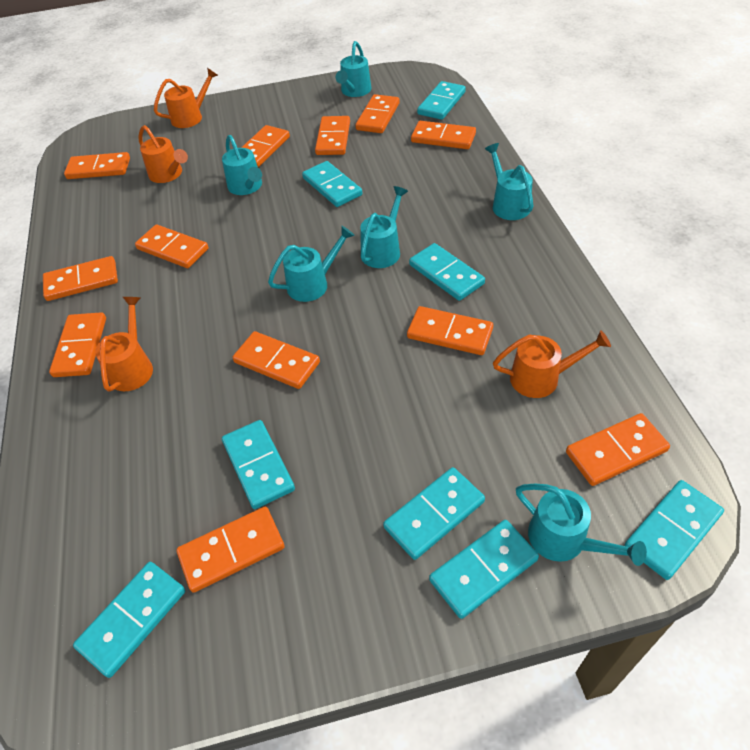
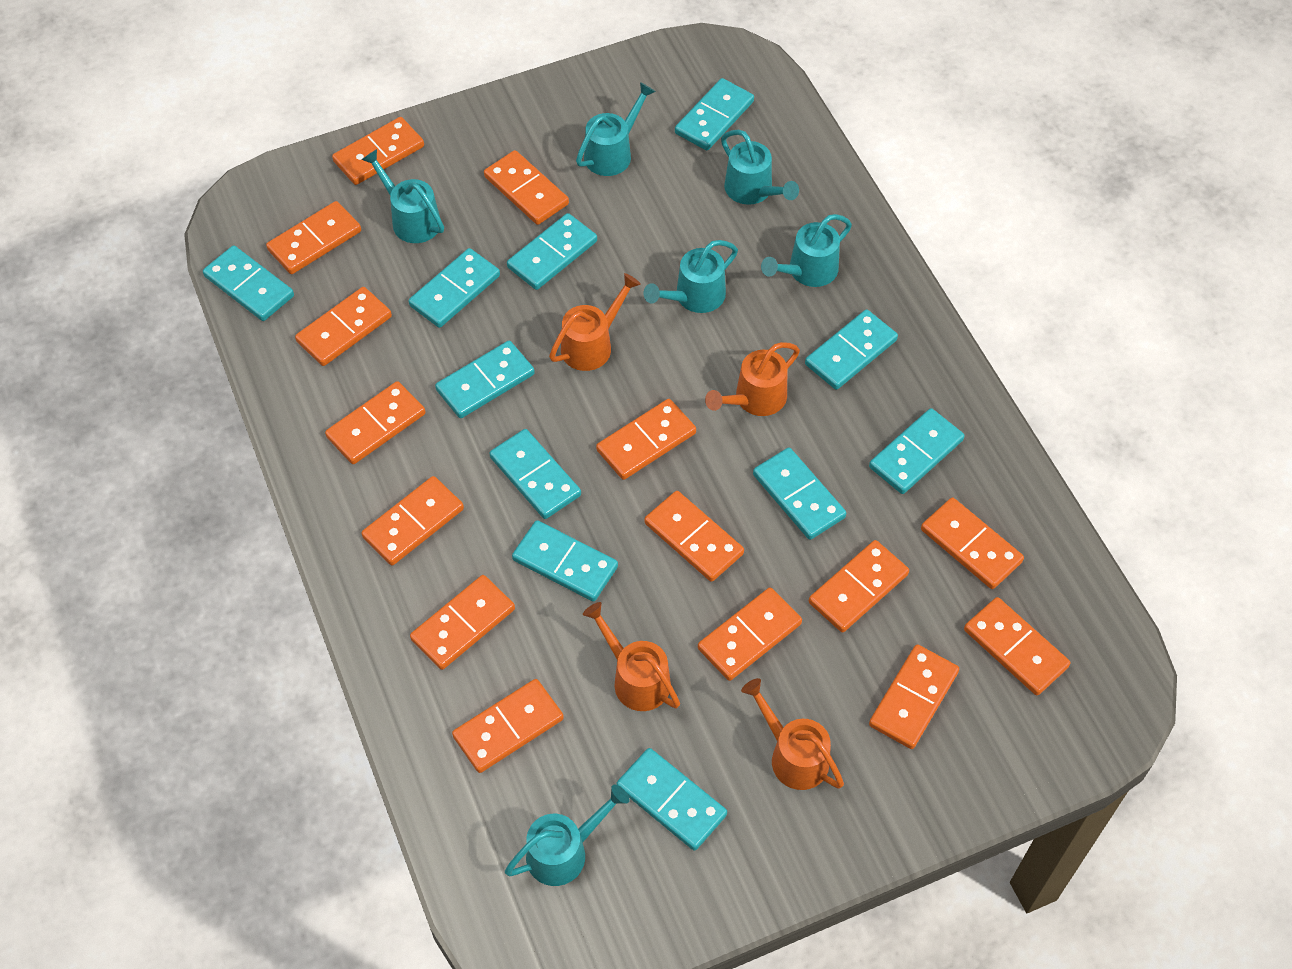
orange domino: 12 -> 15
turquoise domino: 8 -> 11

